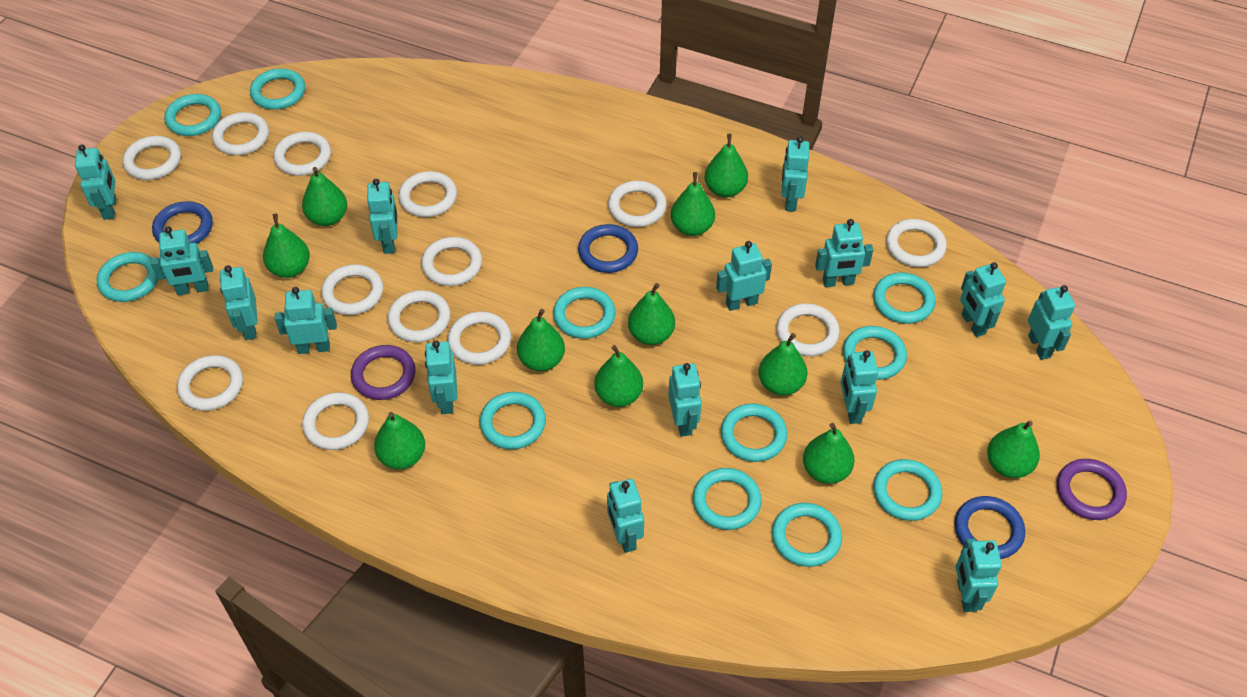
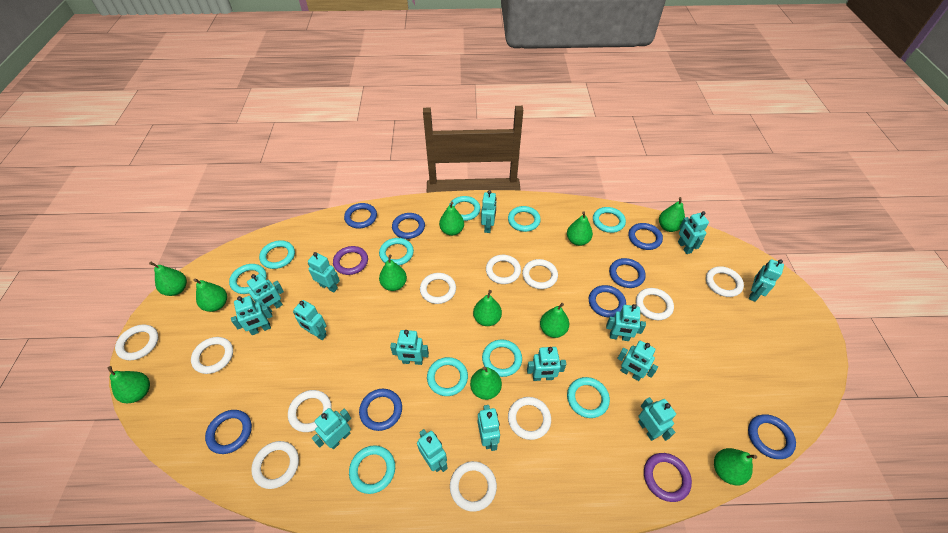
blue ring: 3 -> 8
turquoise ring: 11 -> 10
white ring: 13 -> 11

